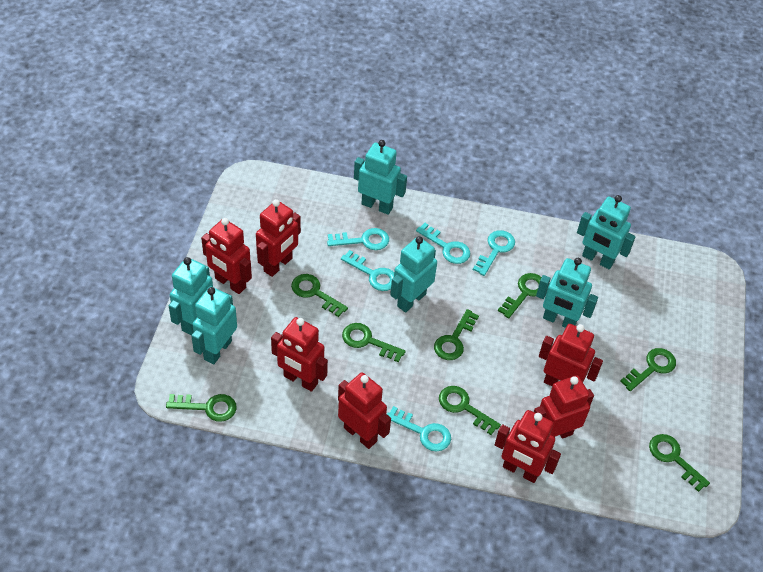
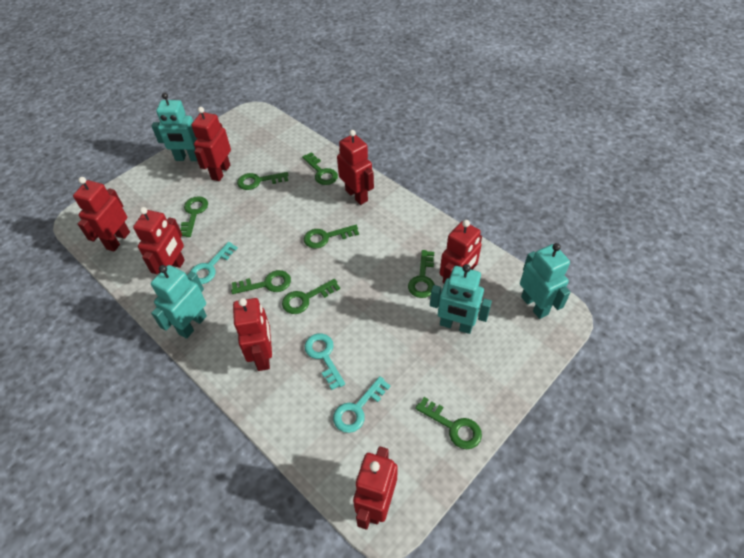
turquoise key: 5 -> 3
turquoise robot: 6 -> 4

